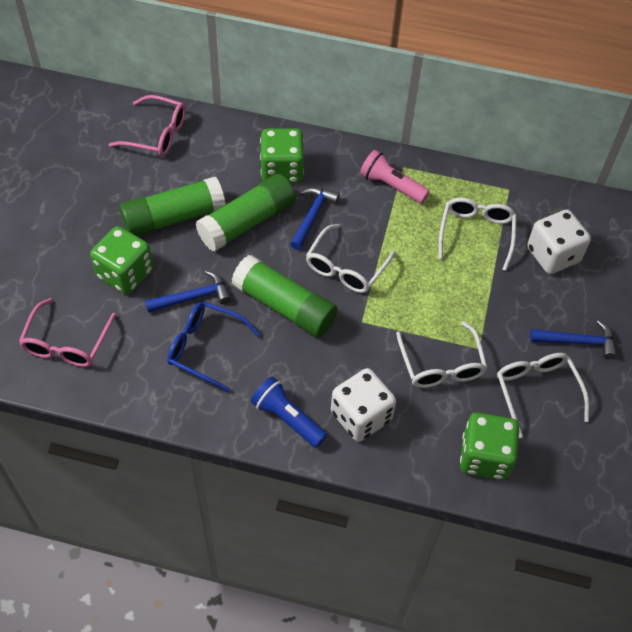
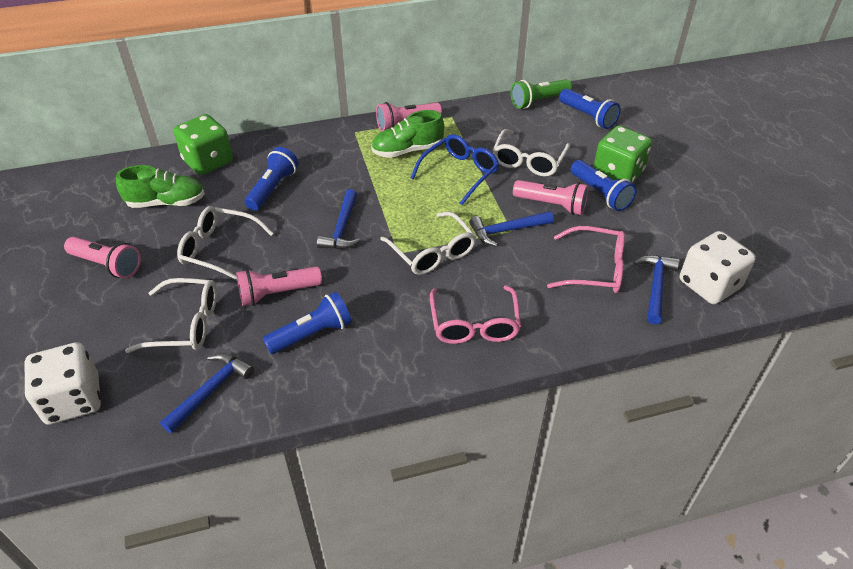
blue flashlight: 1 -> 4
blue hammer: 3 -> 4
green dice: 3 -> 2
green flashlight: 0 -> 1
green glue stick: 3 -> 0
green shoe: 0 -> 2
pink flashlight: 1 -> 4

